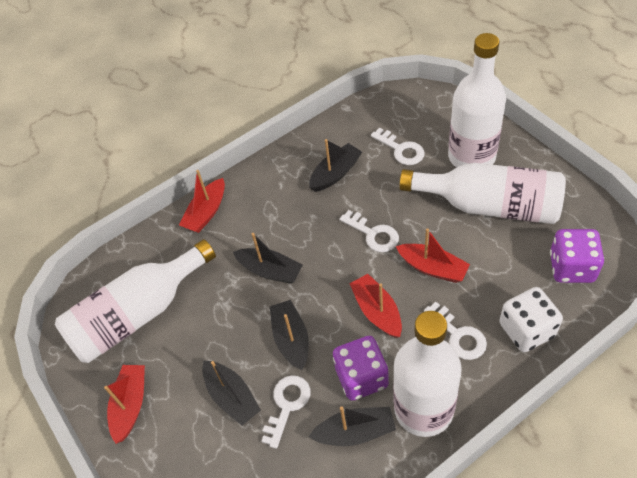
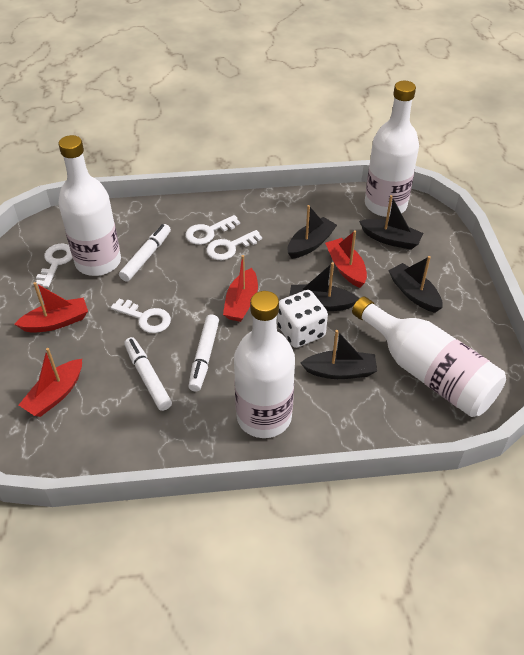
purple dice: 2 -> 0
white marker: 0 -> 3

